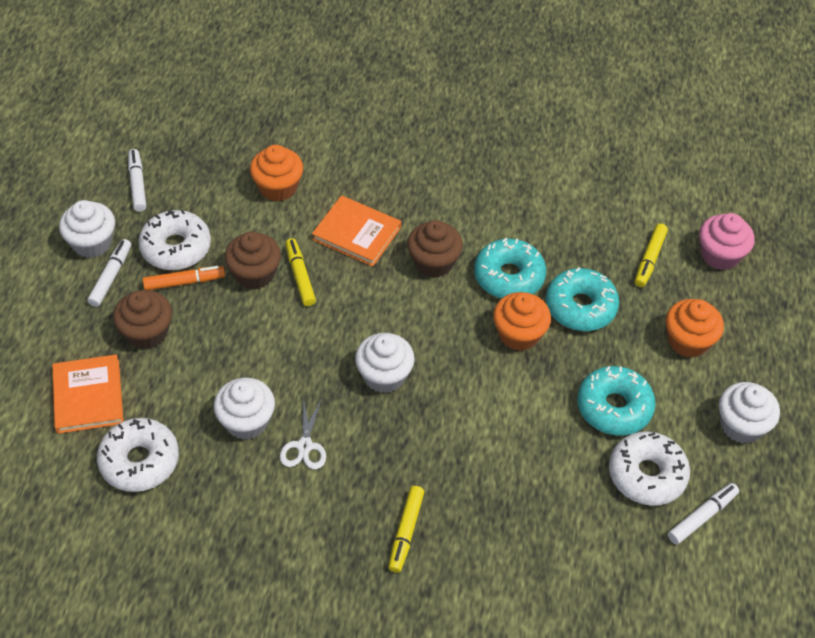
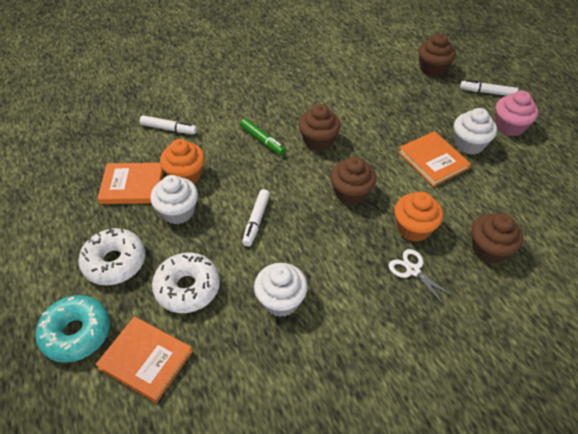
brown cupcake: 3 -> 4
green marker: 0 -> 1
orange book: 2 -> 3
orange cupcake: 3 -> 2
orange marker: 1 -> 0
turquoise donut: 3 -> 1
white cupcake: 4 -> 3
white donut: 3 -> 2
yellow marker: 3 -> 0

